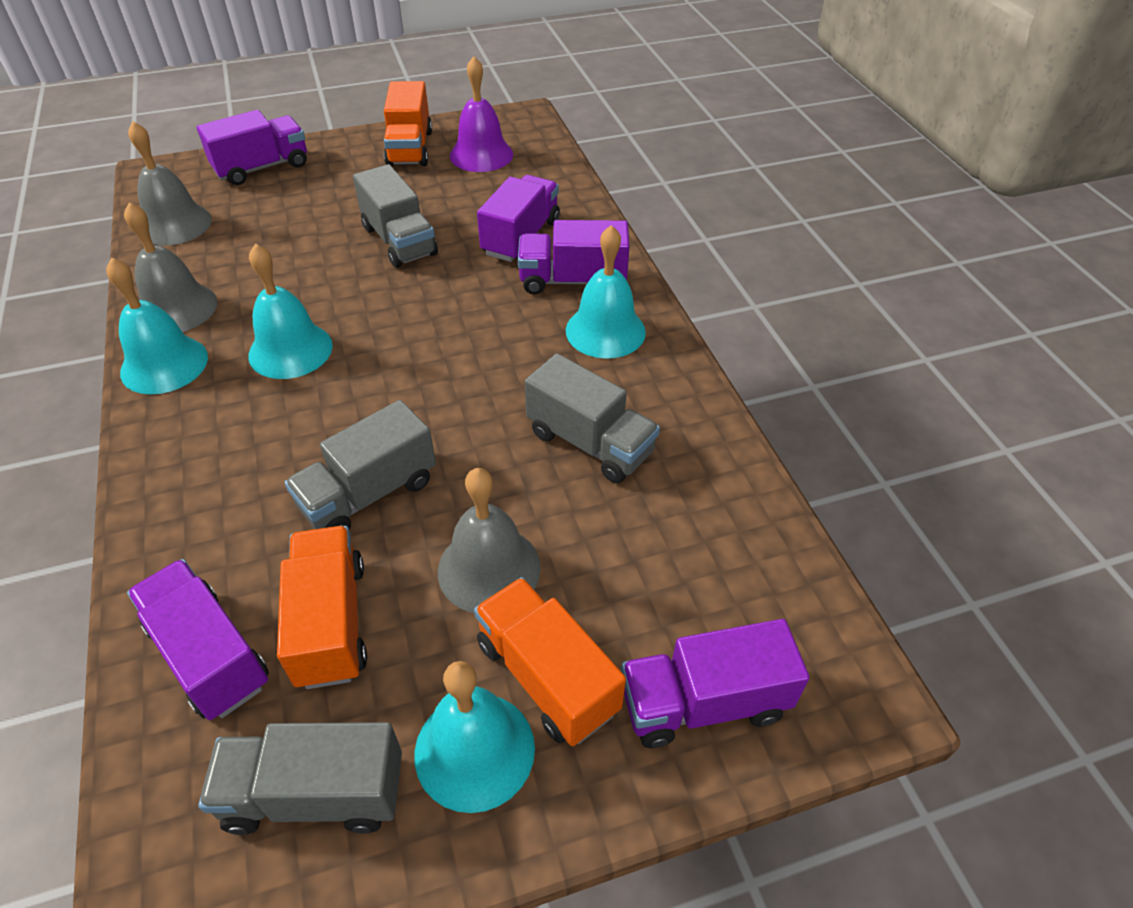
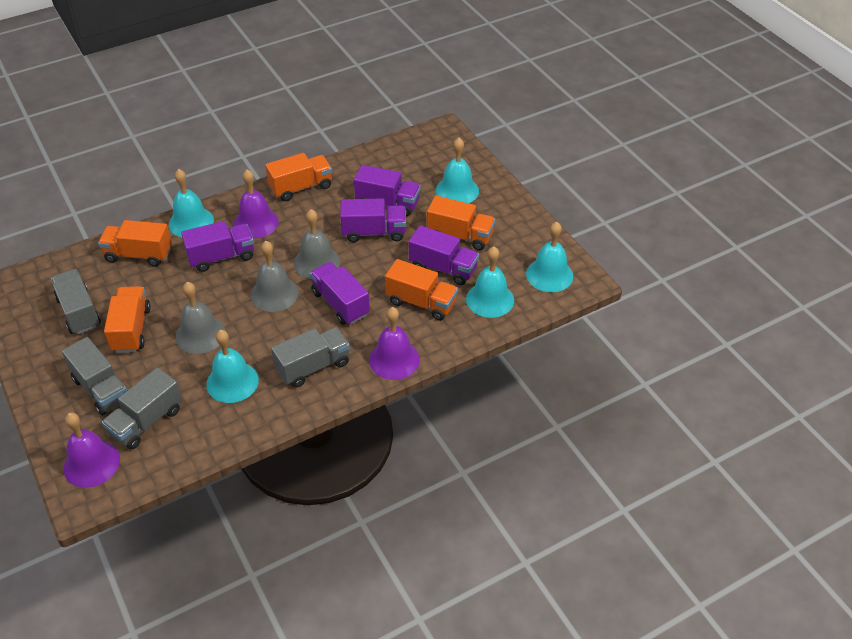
orange truck: 3 -> 5
purple bell: 1 -> 3
turquoise bell: 4 -> 5

